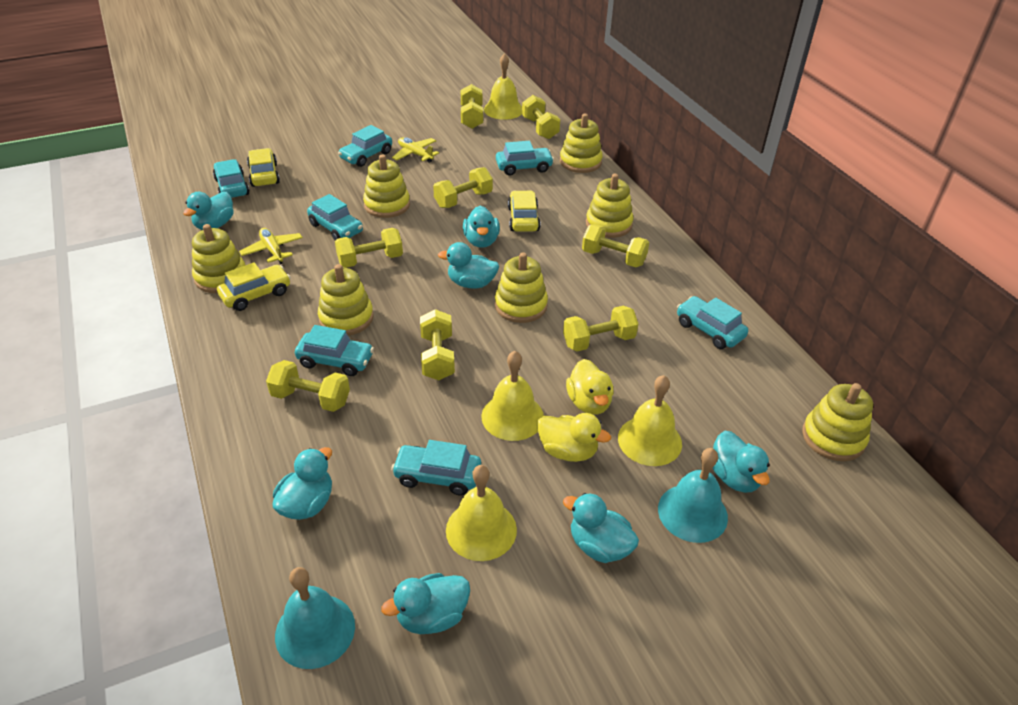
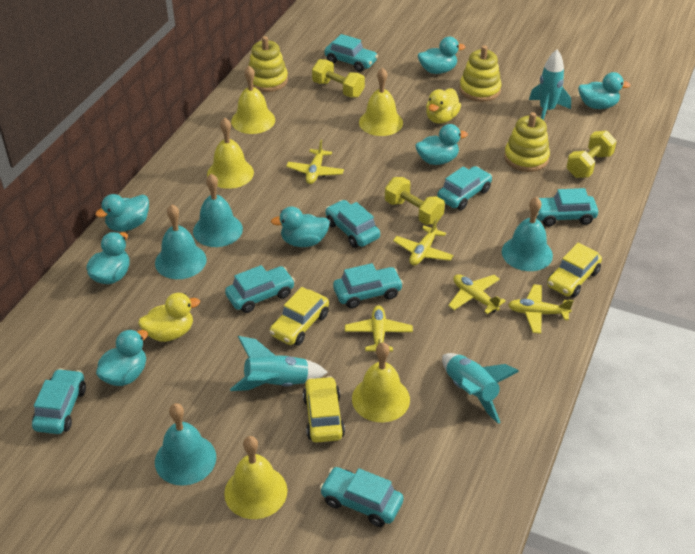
turquoise bell: 2 -> 4
turquoise car: 7 -> 8
turquoise rocket: 0 -> 3
yellow bell: 4 -> 5
yellow dumbbell: 8 -> 3
yellow plane: 2 -> 5
yellow stacking toy: 7 -> 3

